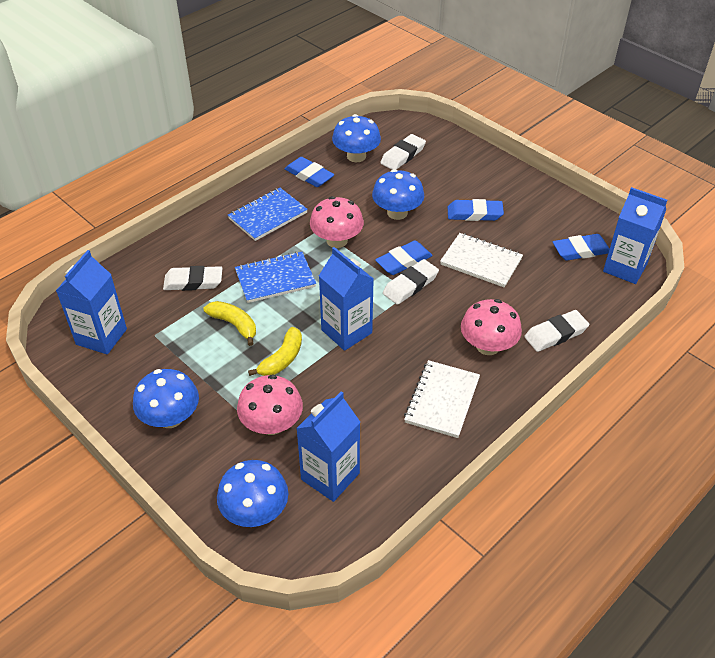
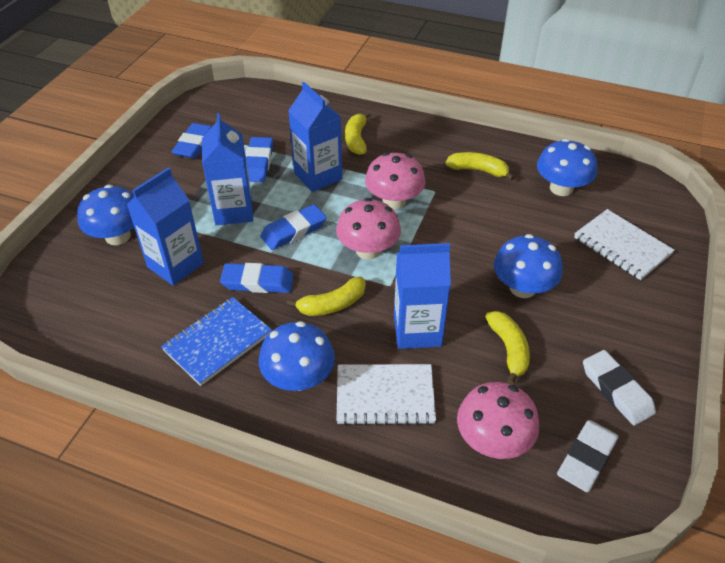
blue notebook: 2 -> 1
white eraser: 4 -> 2
yellow banana: 2 -> 4

